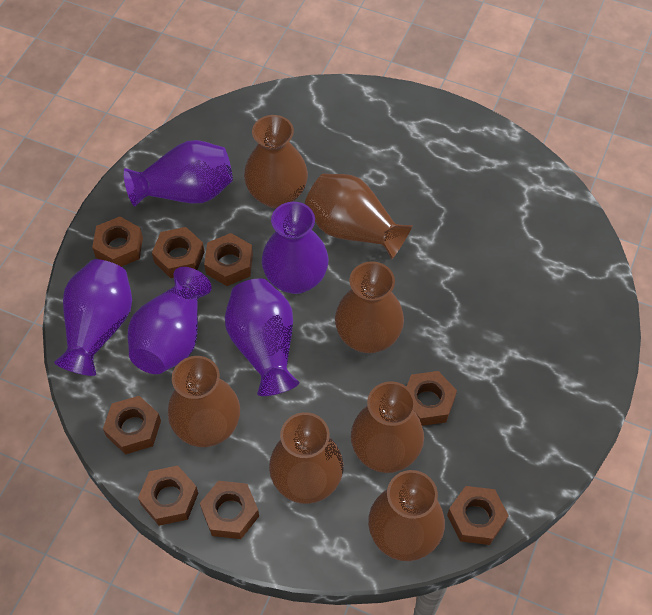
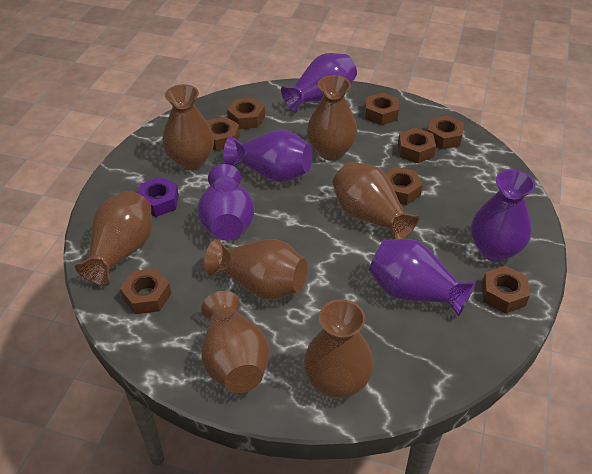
purple nut: 0 -> 1

